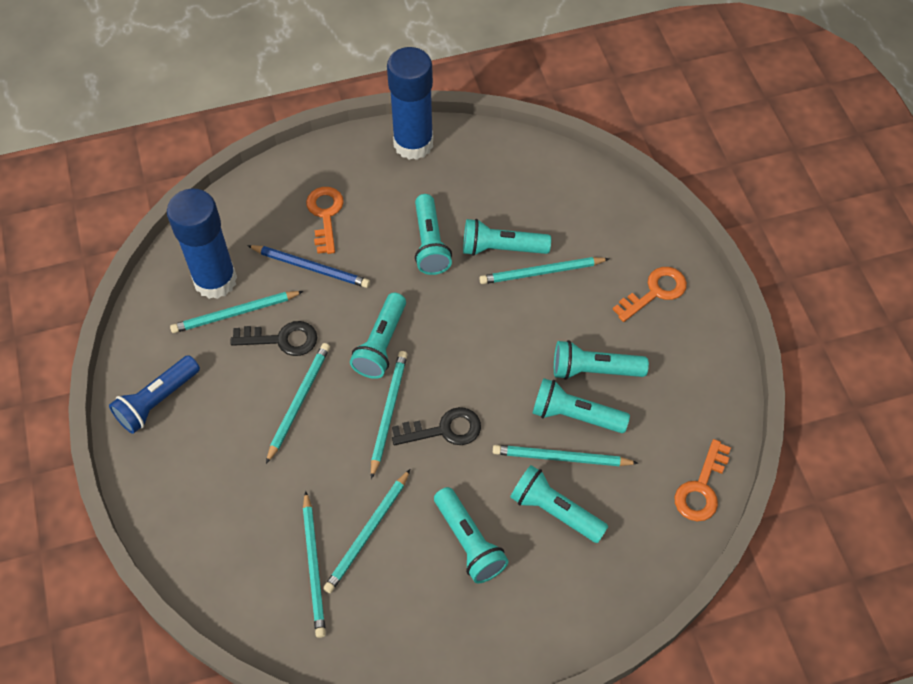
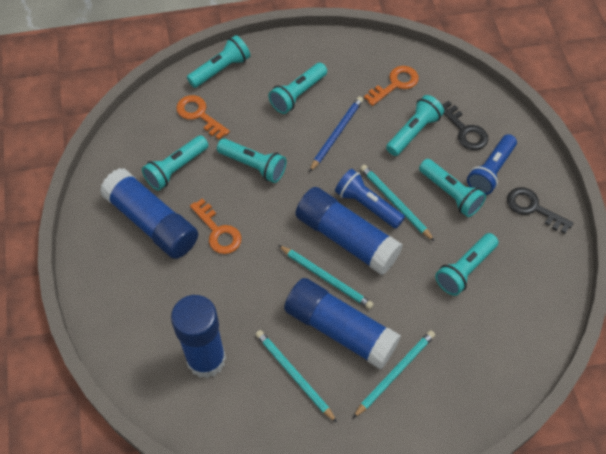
blue flashlight: 1 -> 2
blue glue stick: 2 -> 4
turquoise pencil: 7 -> 4

